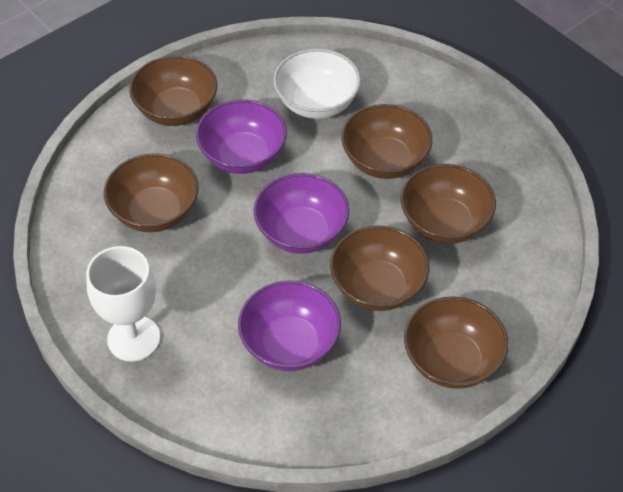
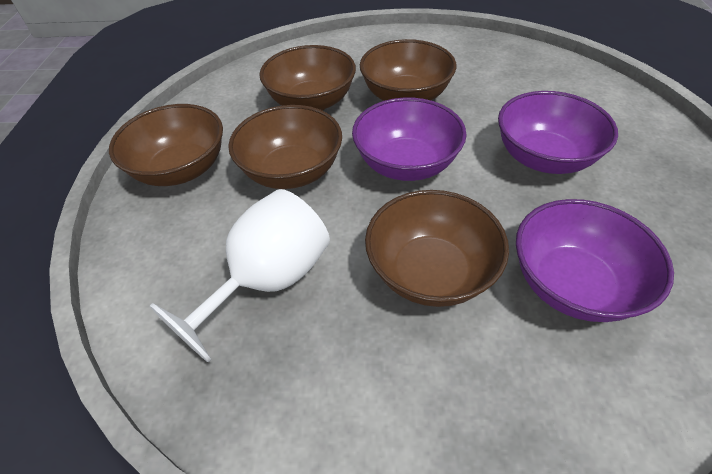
brown bowl: 6 -> 5
white bowl: 1 -> 0

